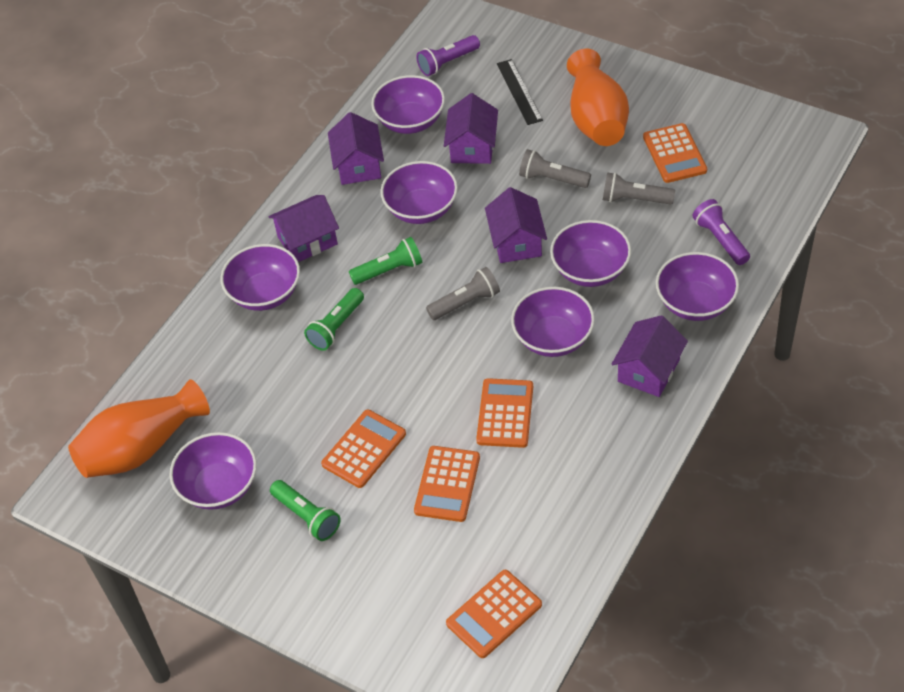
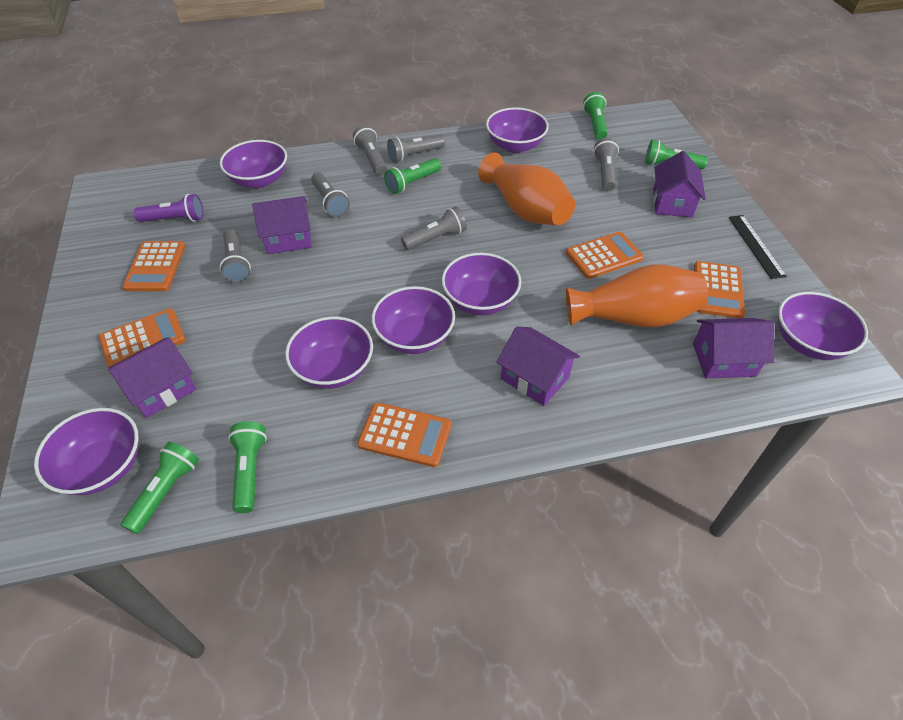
green flashlight: 3 -> 5
grey flashlight: 3 -> 6
purple flashlight: 2 -> 1

